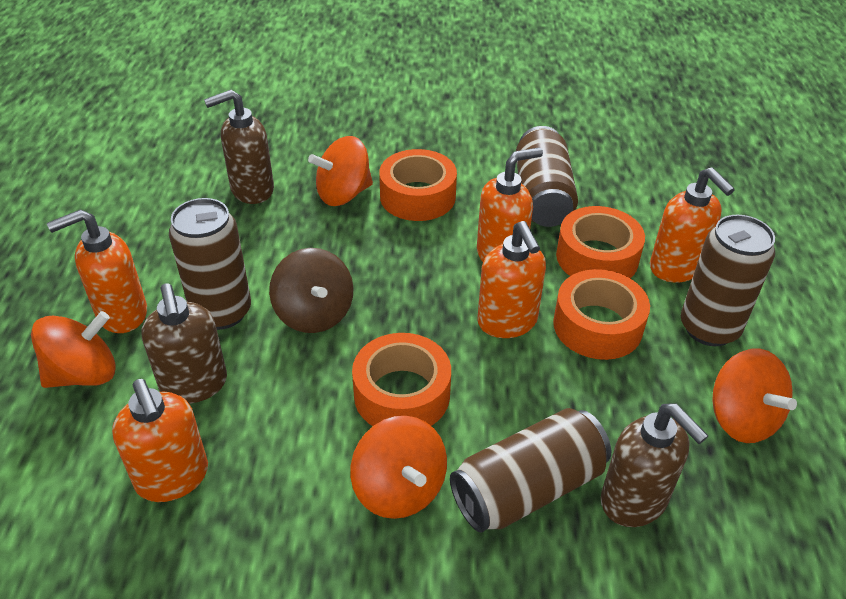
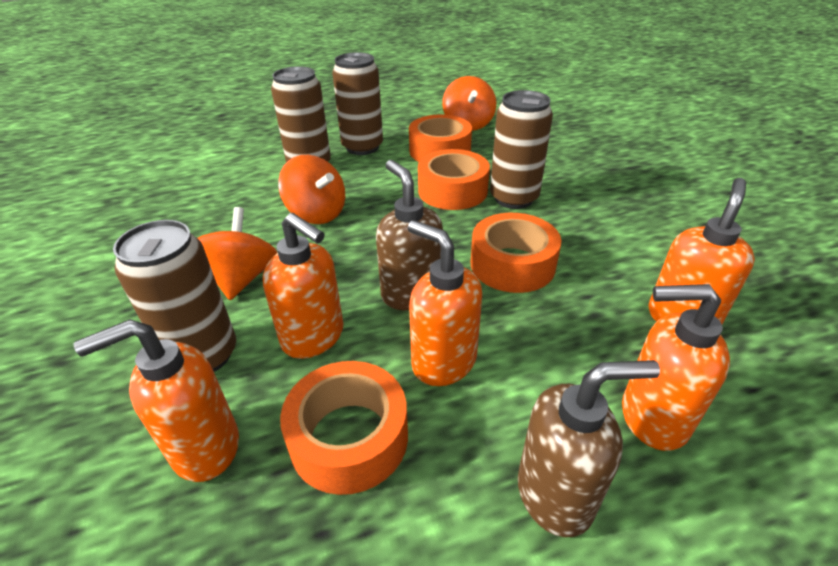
brown soap dispenser: 3 -> 2
brown spinning top: 1 -> 0
orange spinning top: 4 -> 3

